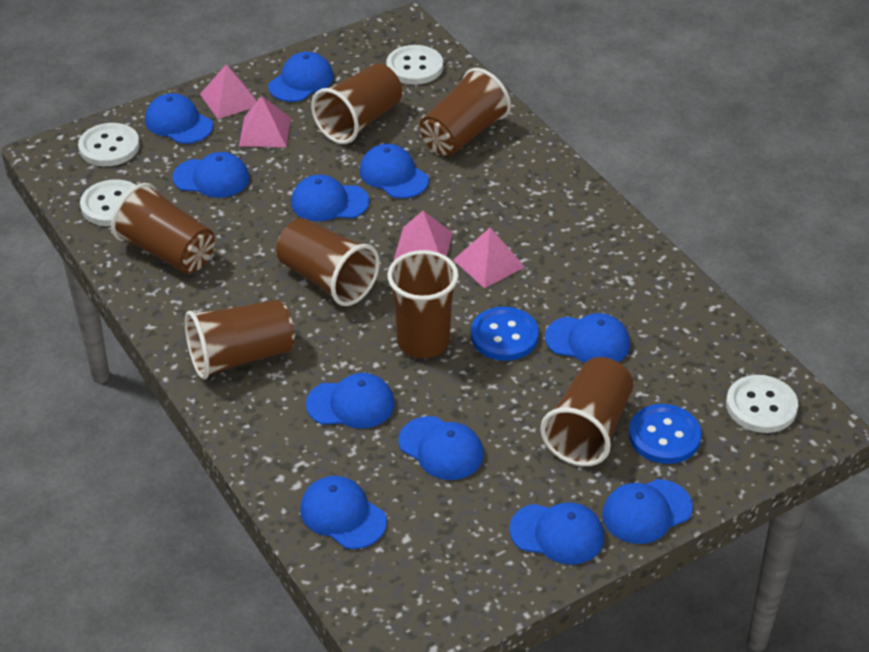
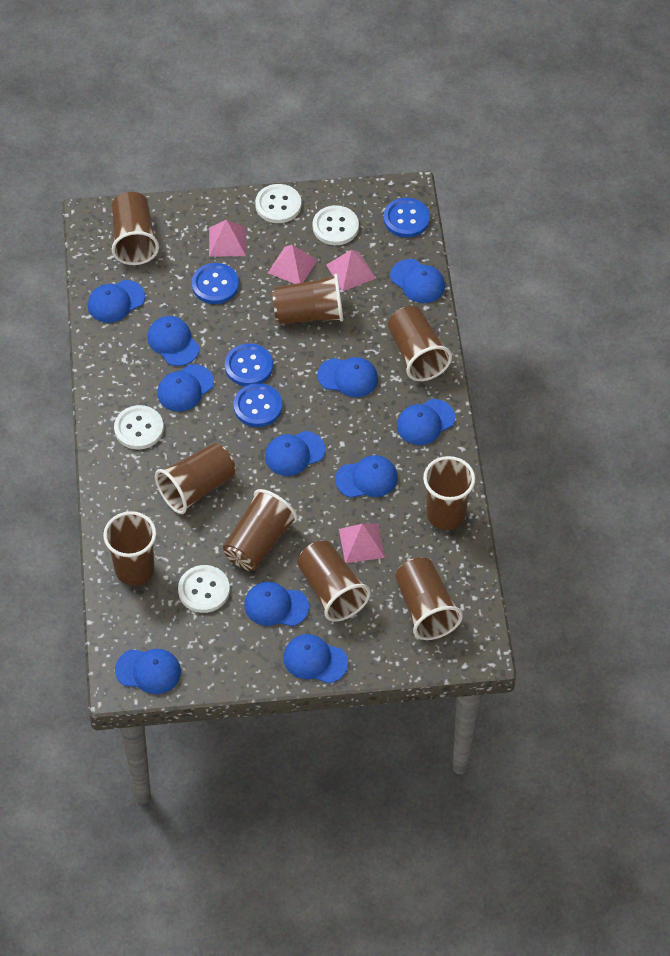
blue button: 2 -> 4
brown cup: 7 -> 9

